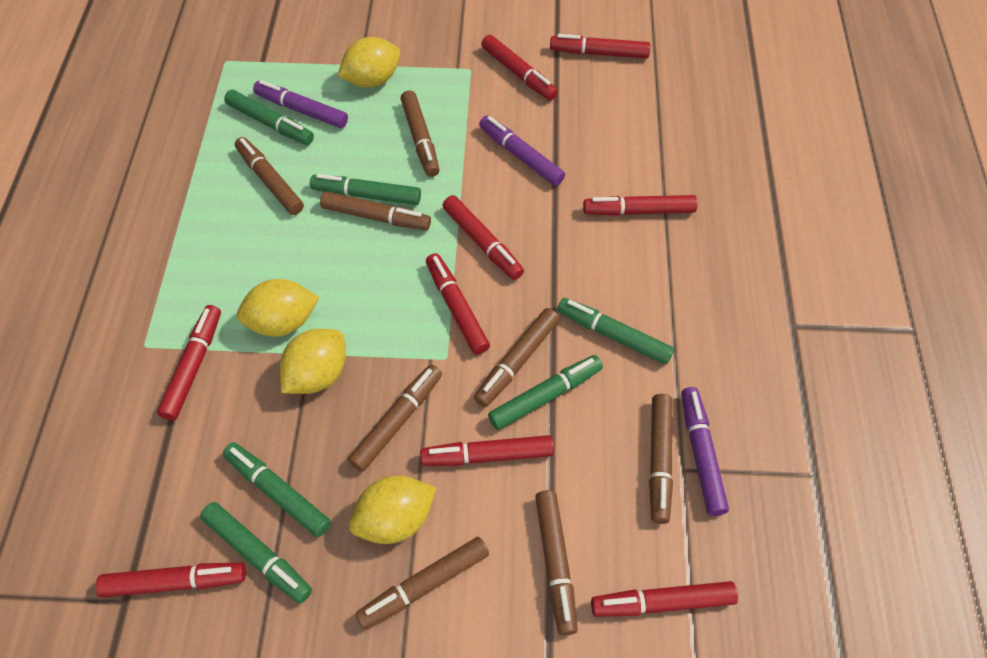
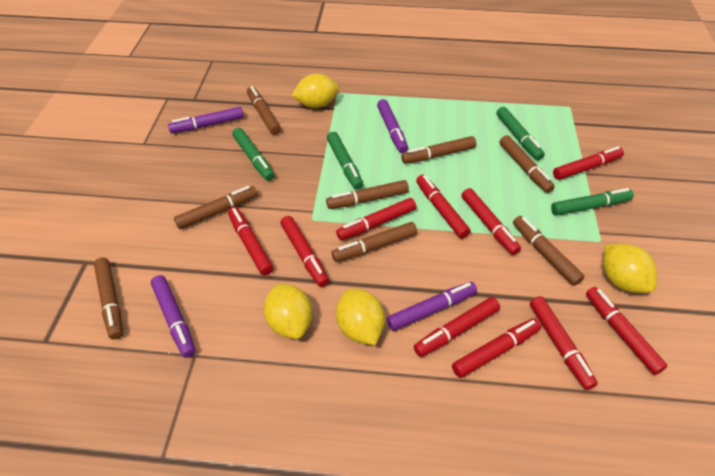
green marker: 6 -> 4
purple marker: 3 -> 4
red marker: 9 -> 10

